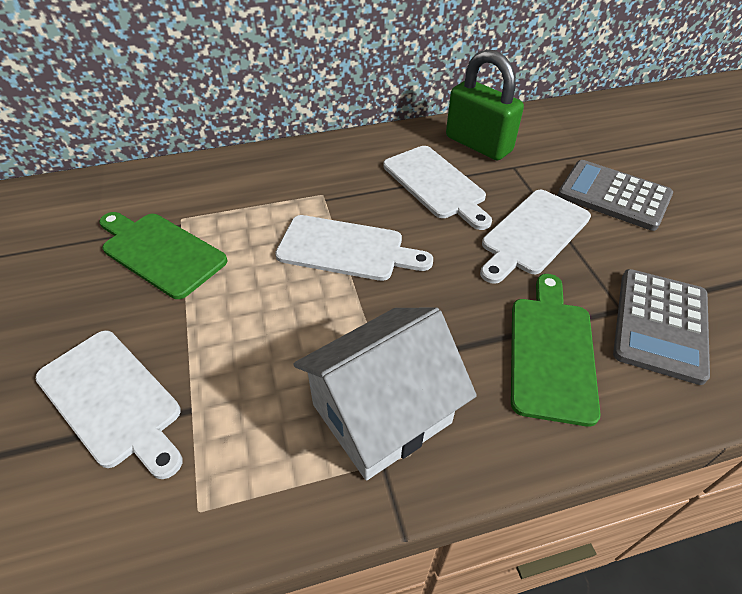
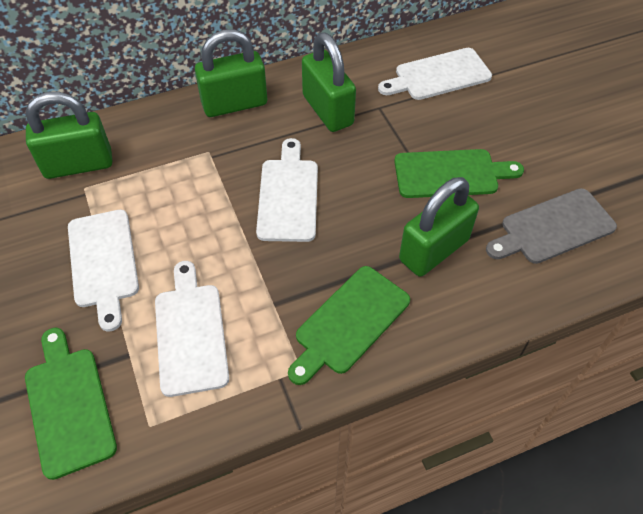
green cutting board: 2 -> 3
green padlock: 1 -> 4
grey calculator: 2 -> 0
grey cutting board: 0 -> 1
white house: 1 -> 0

